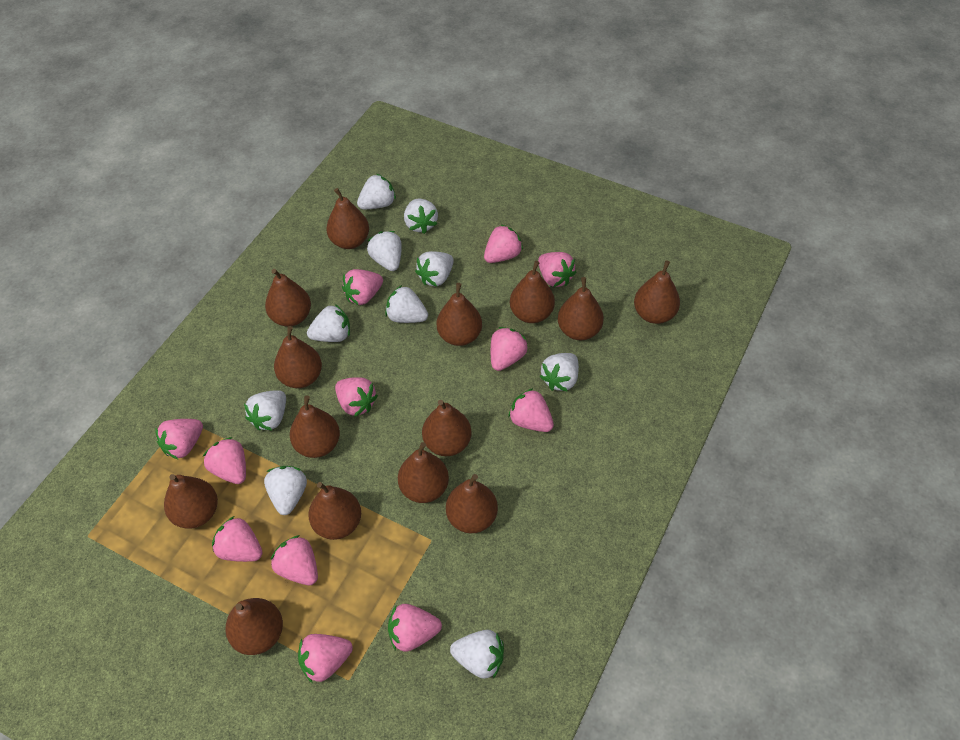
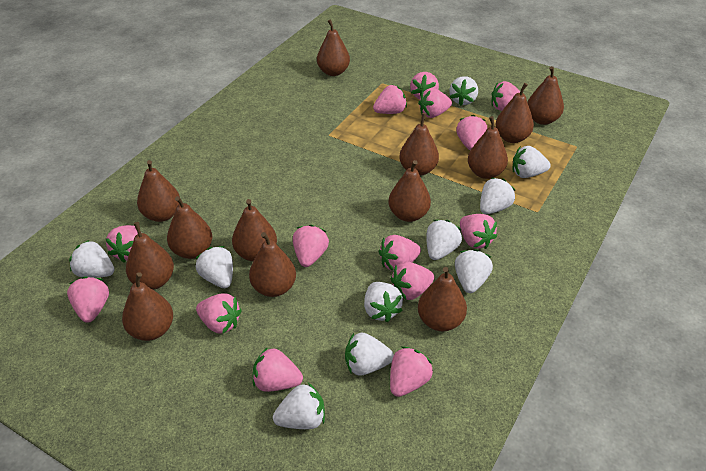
brown pear: 14 -> 13
pink strawberry: 12 -> 14

